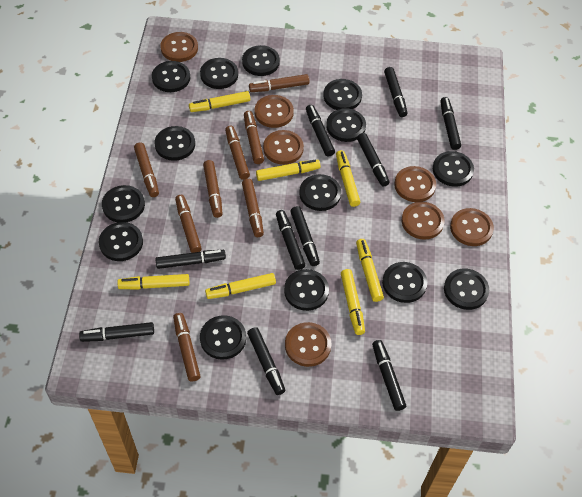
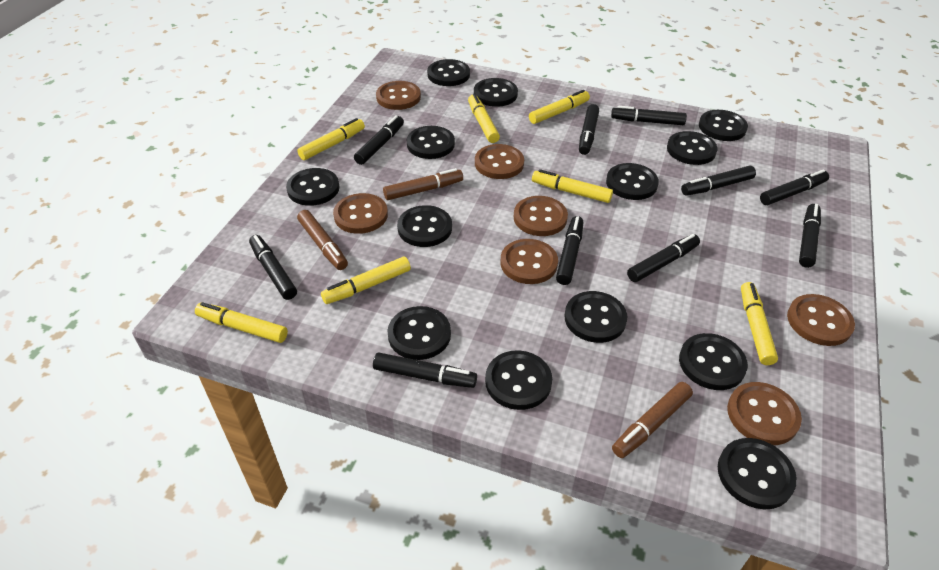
black button: 14 -> 13
brown marker: 8 -> 3

